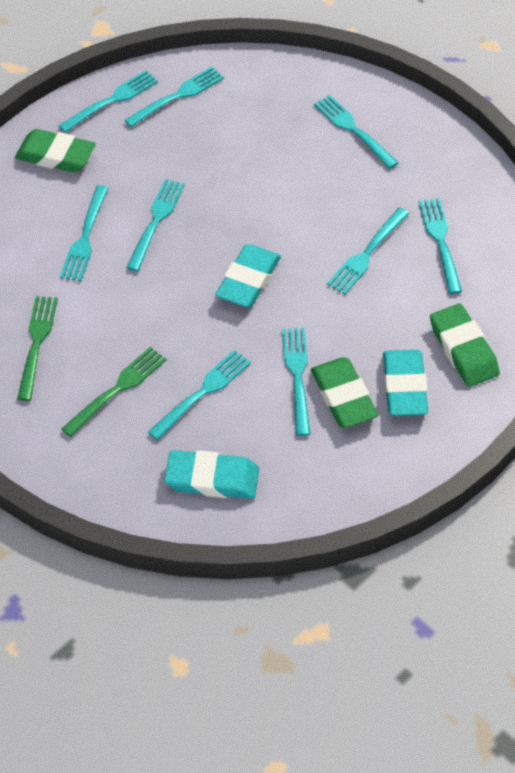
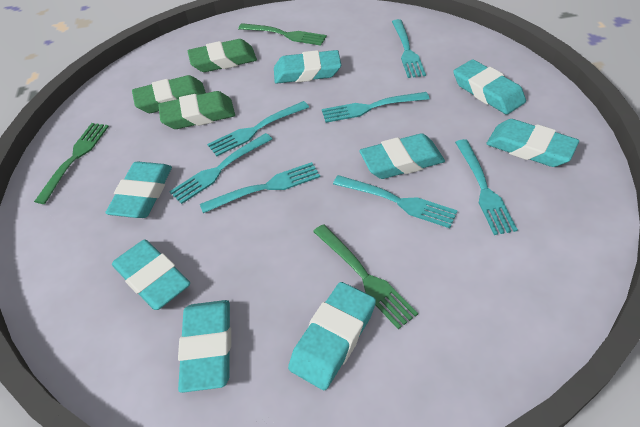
green fork: 2 -> 3
turquoise eraser: 3 -> 8
turquoise fork: 9 -> 7

